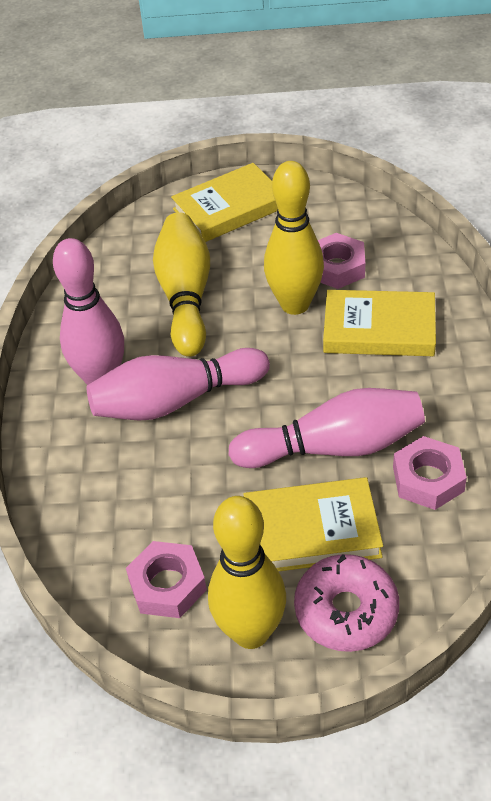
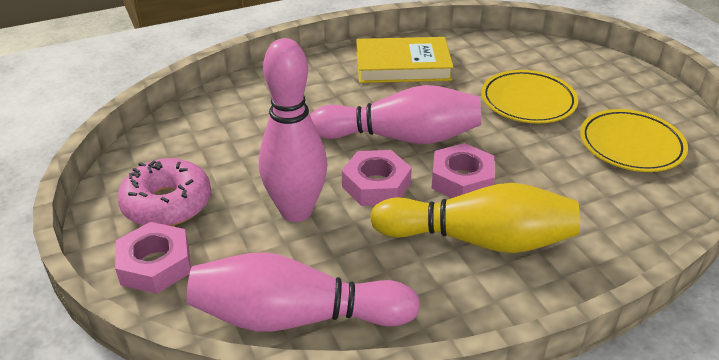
yellow book: 3 -> 1
yellow bowling pin: 3 -> 1
yellow plate: 0 -> 2

